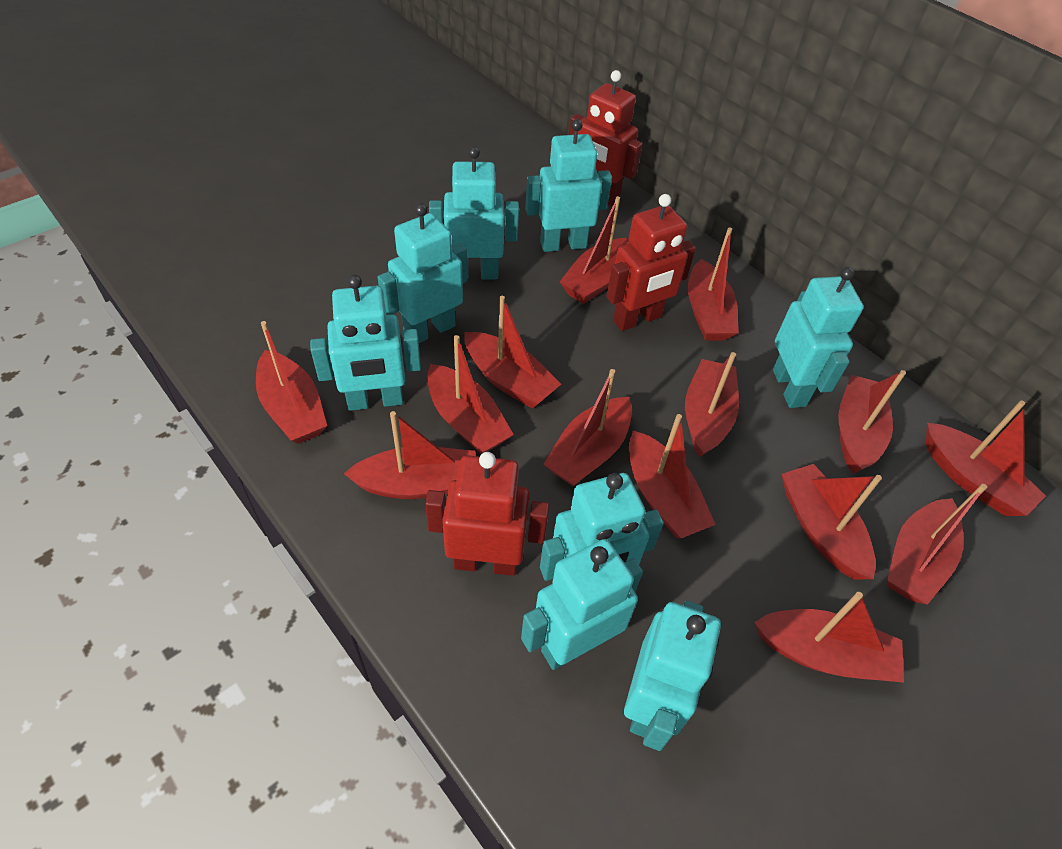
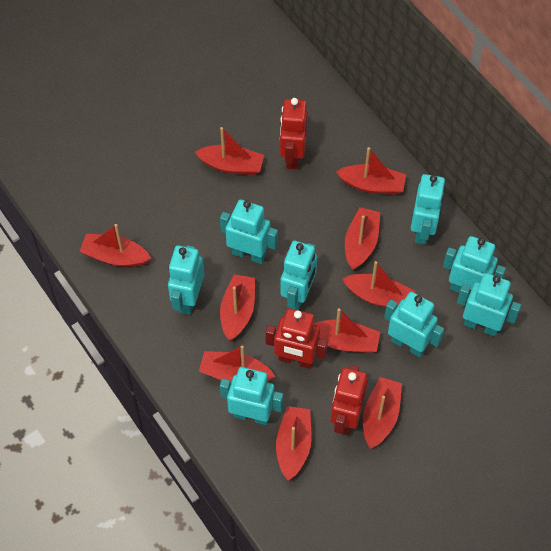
red boat: 14 -> 10

